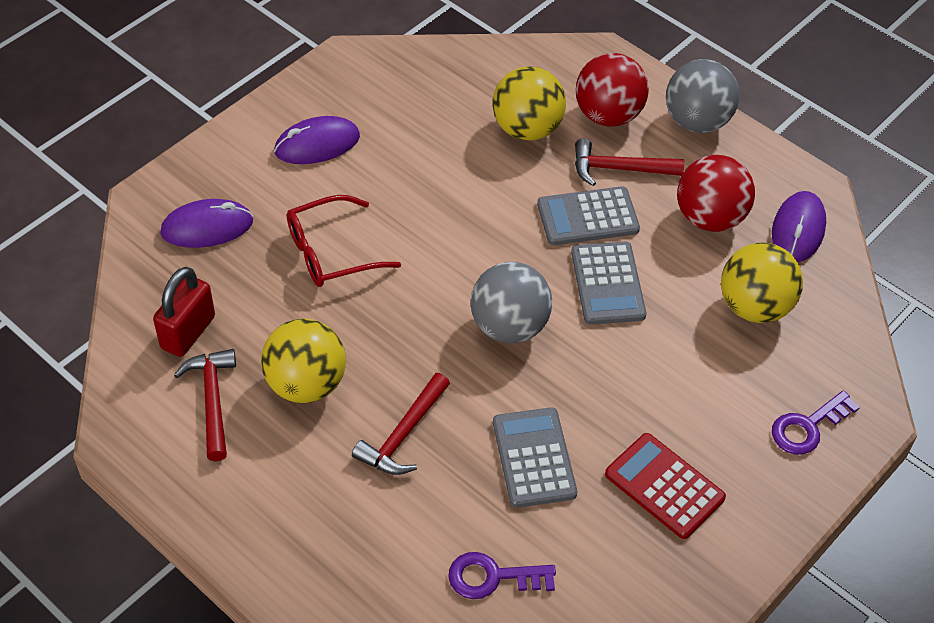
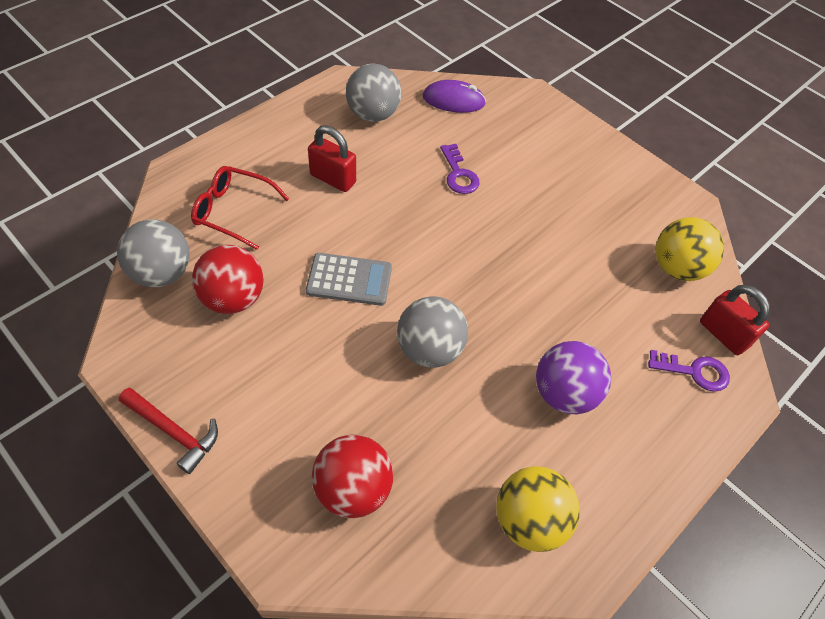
grey ball: 2 -> 3
grey calculator: 3 -> 1
purple ball: 0 -> 1
purple mouse: 3 -> 1
red calculator: 1 -> 0
red hammer: 3 -> 1
red padlock: 1 -> 2
yellow ball: 3 -> 2

